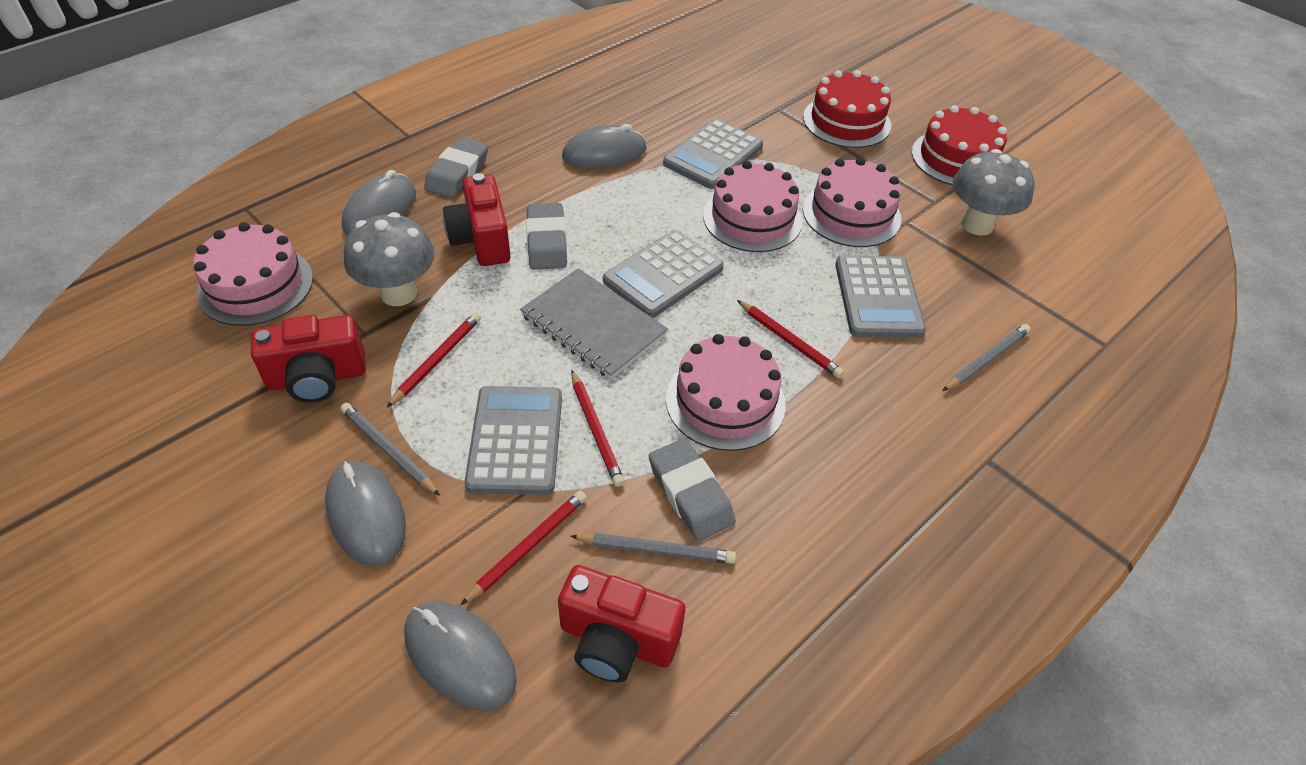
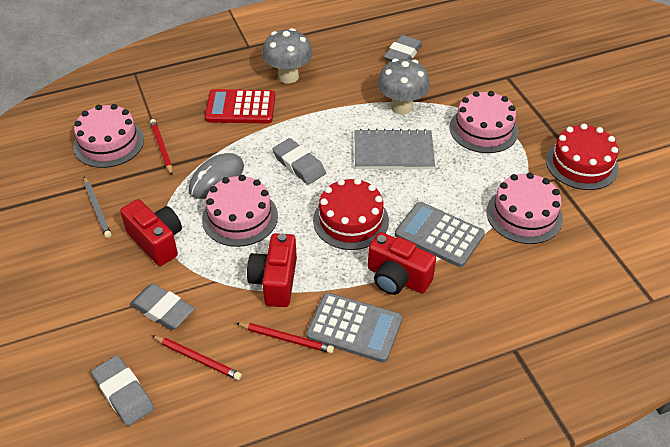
grey calculator: 4 -> 2
grey eraser: 3 -> 4
grey mouse: 4 -> 1
grey pencil: 3 -> 1
red calculator: 0 -> 1
red pencil: 4 -> 3

